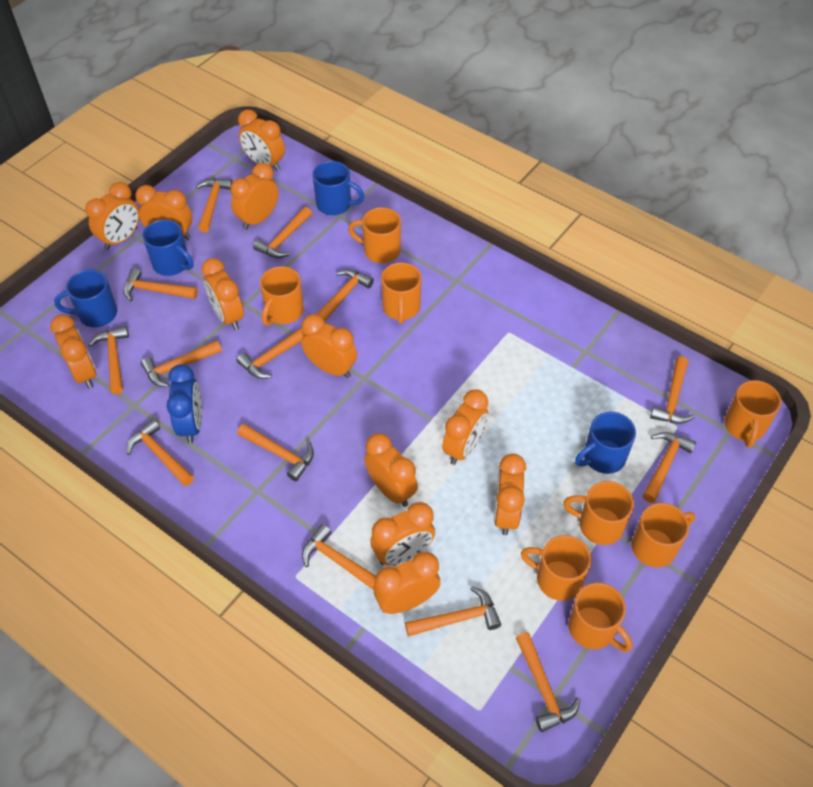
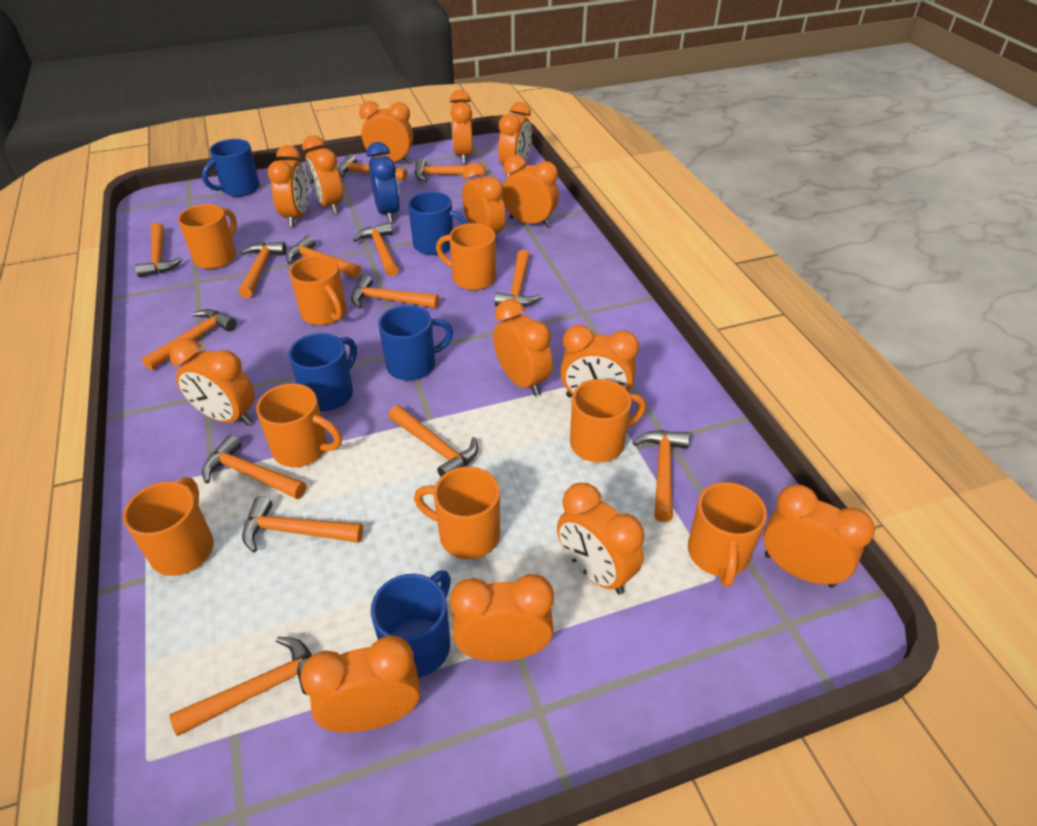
blue mug: 4 -> 5
orange clock: 12 -> 14

